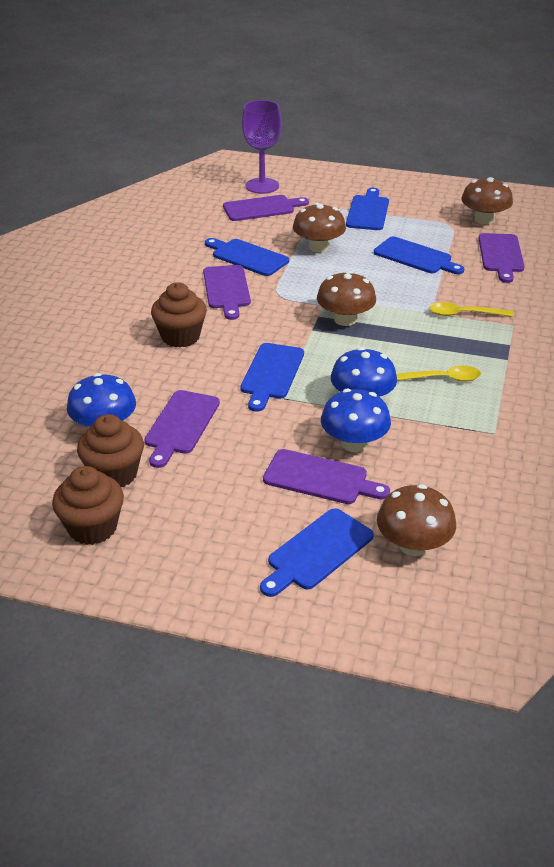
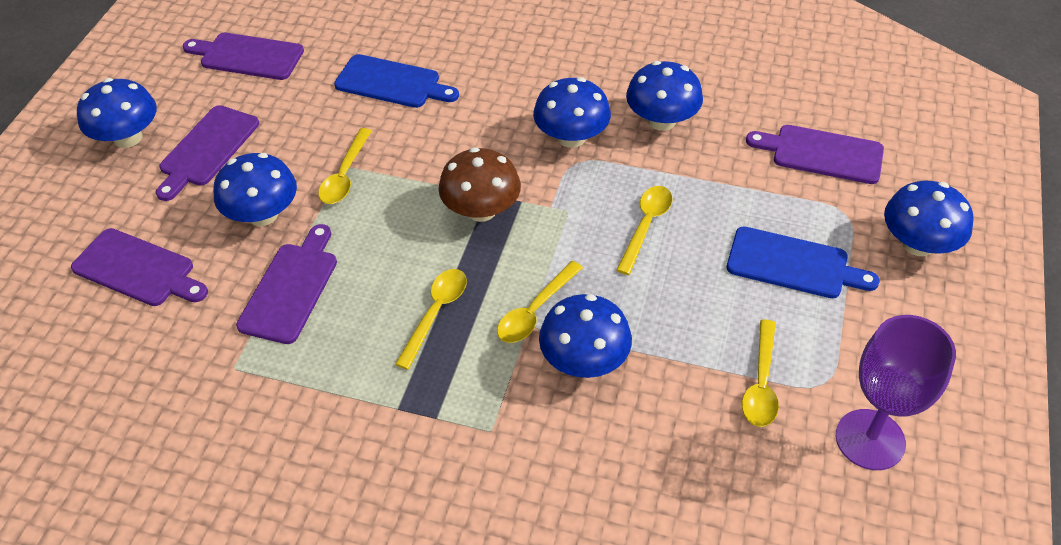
blue cutting board: 5 -> 2
blue mushroom: 3 -> 6
brown cupcake: 3 -> 0
brown mushroom: 4 -> 1
yellow spoon: 2 -> 5

